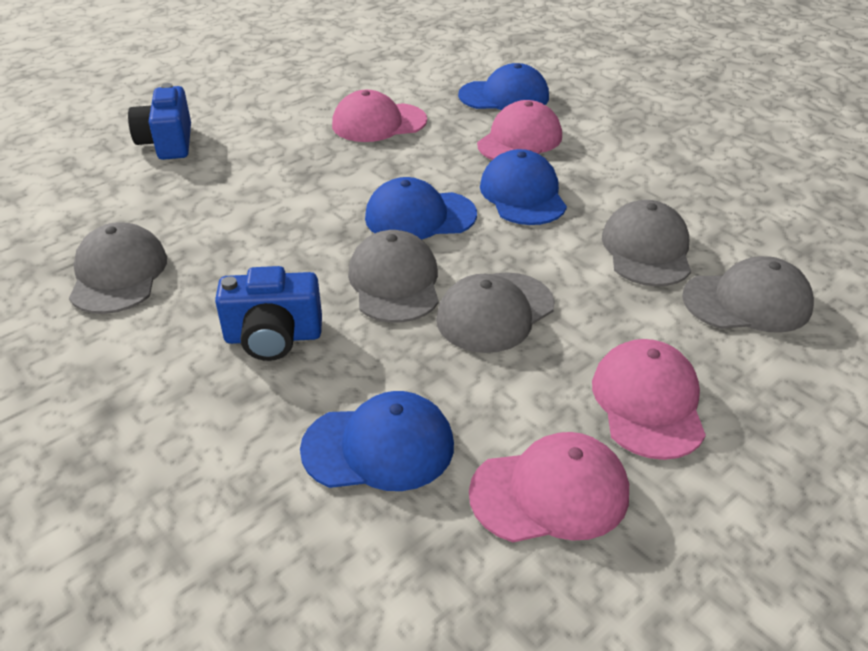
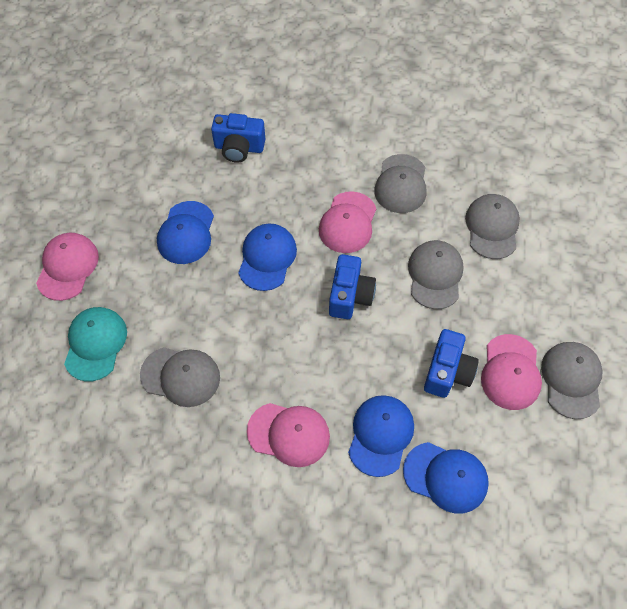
blue camera: 2 -> 3
turquoise cap: 0 -> 1

